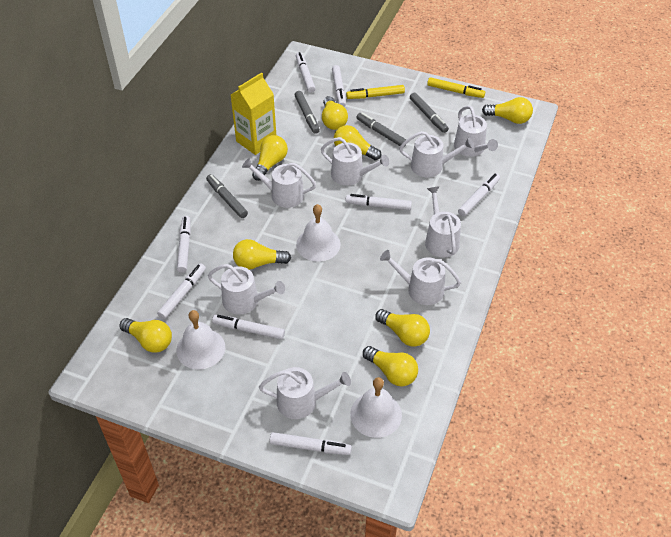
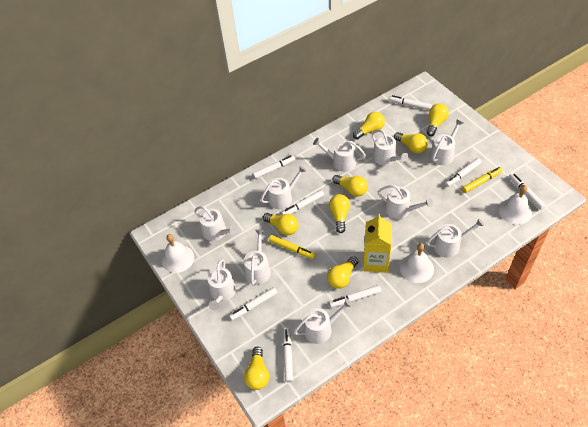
grey marker: 4 -> 0
white watering can: 8 -> 10

